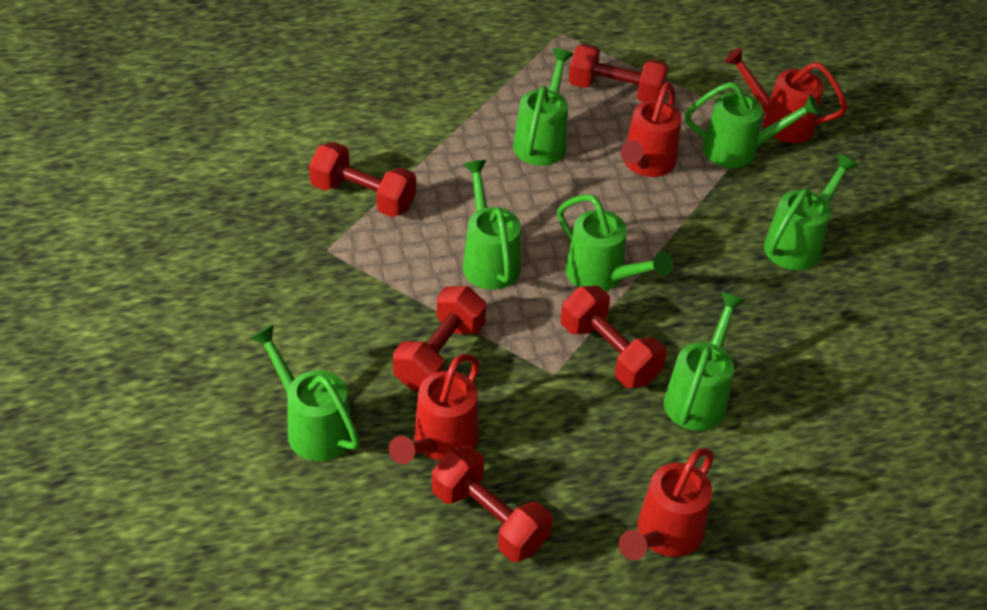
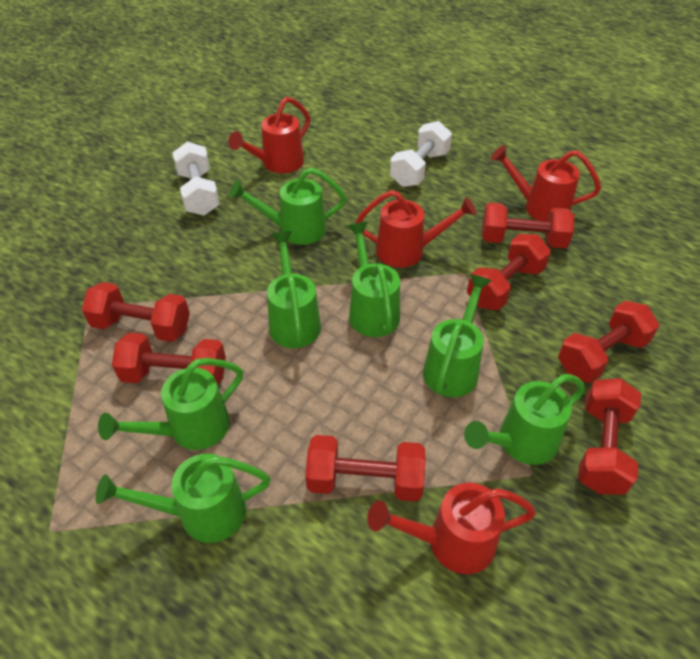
red dumbbell: 5 -> 7
white dumbbell: 0 -> 2

